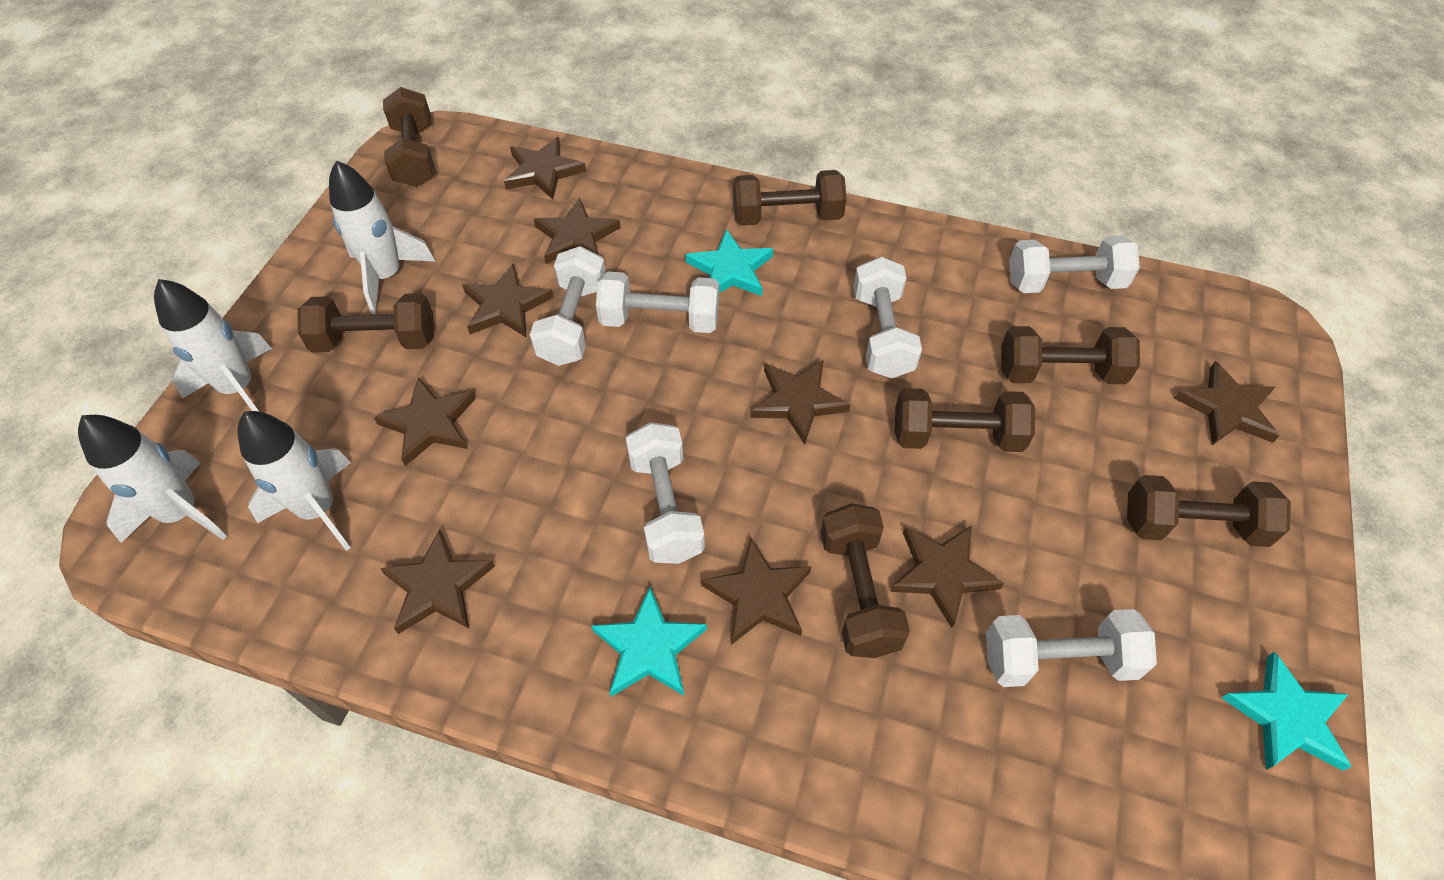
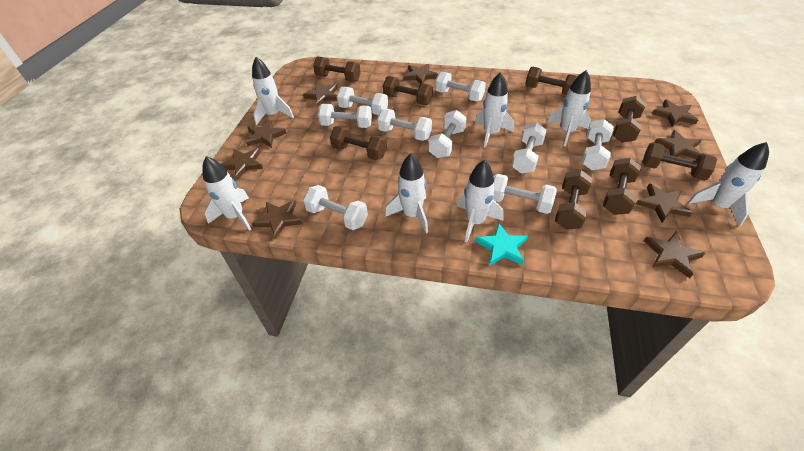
brown dumbbell: 7 -> 8
turquoise star: 3 -> 1
white dumbbell: 6 -> 9
white rocket: 4 -> 7

